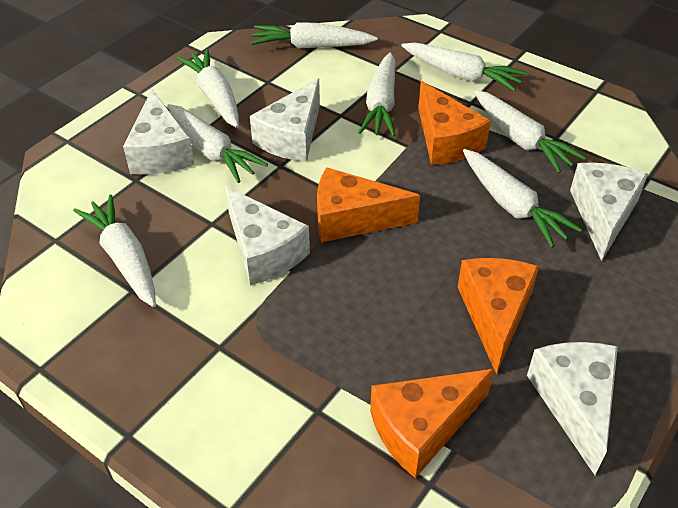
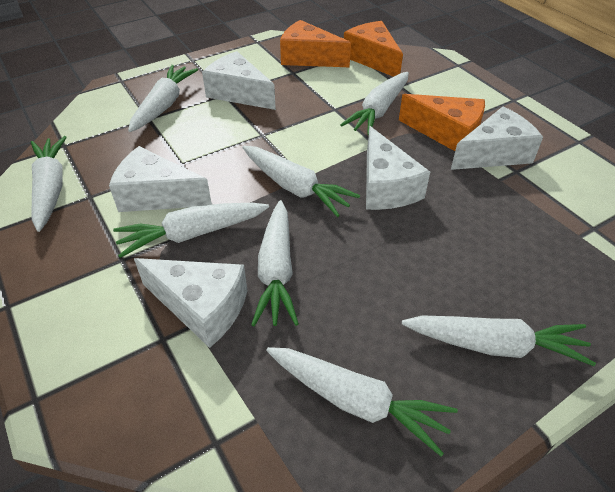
orange cheese: 4 -> 3

